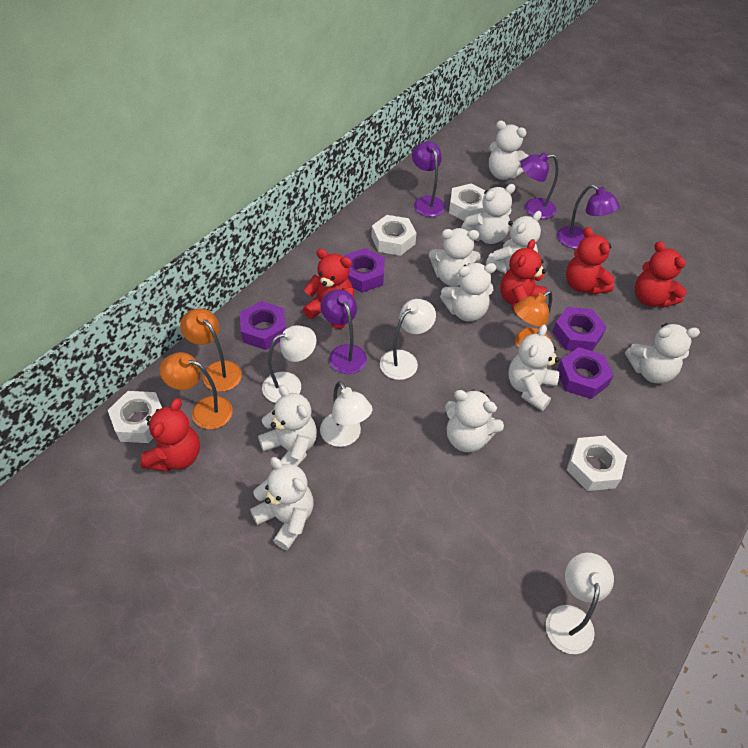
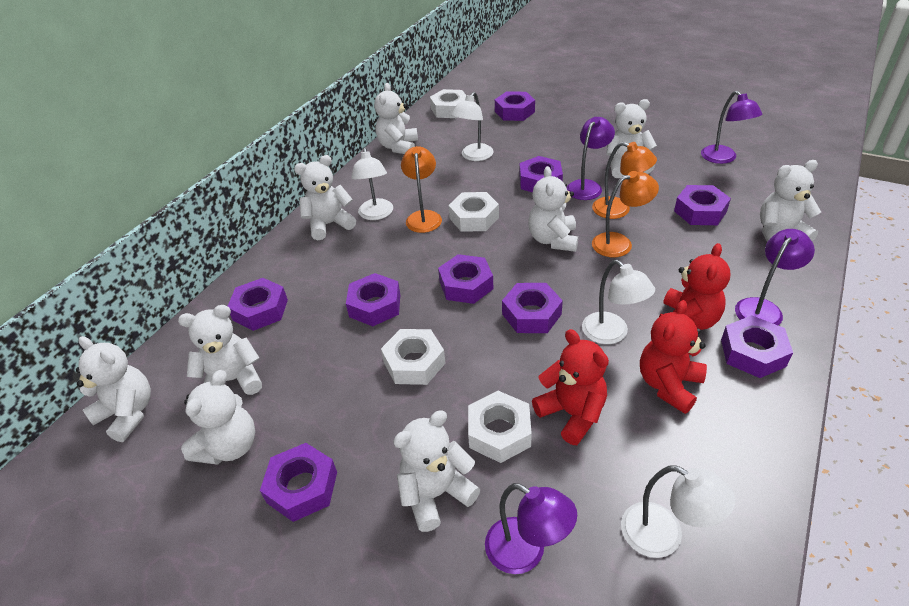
purple nut: 4 -> 9
red teddy bear: 5 -> 3
white teddy bear: 10 -> 9

